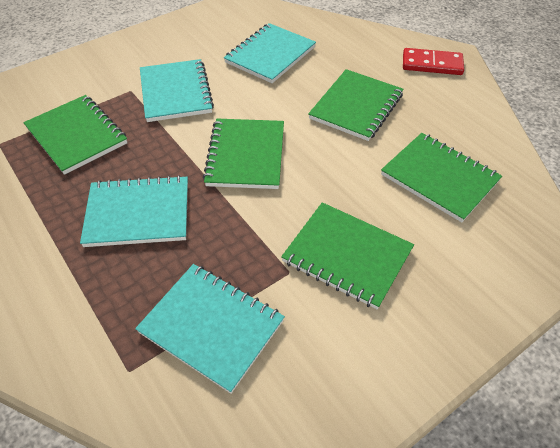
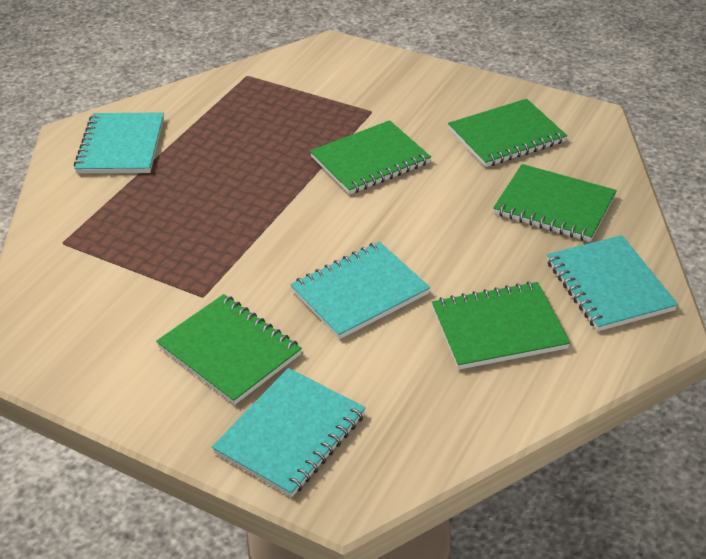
red domino: 1 -> 0

